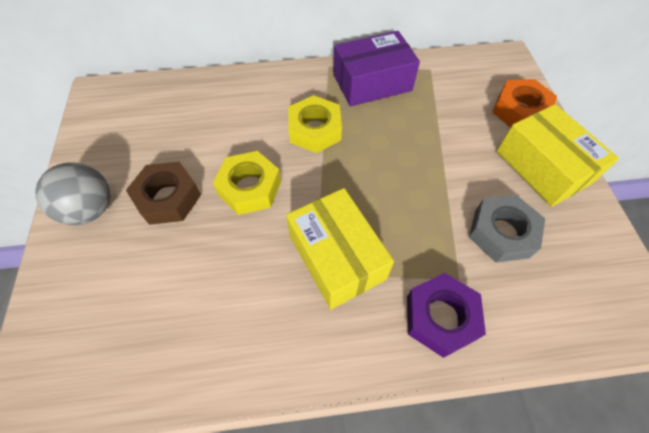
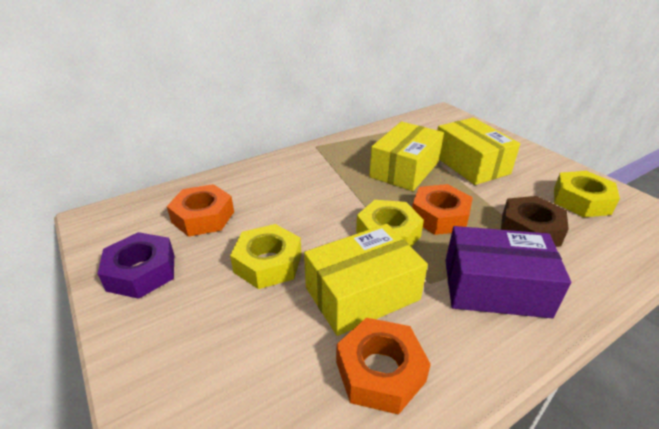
grey ball: 1 -> 0
grey nut: 1 -> 0
orange nut: 1 -> 3
yellow box: 2 -> 3
yellow nut: 2 -> 3

